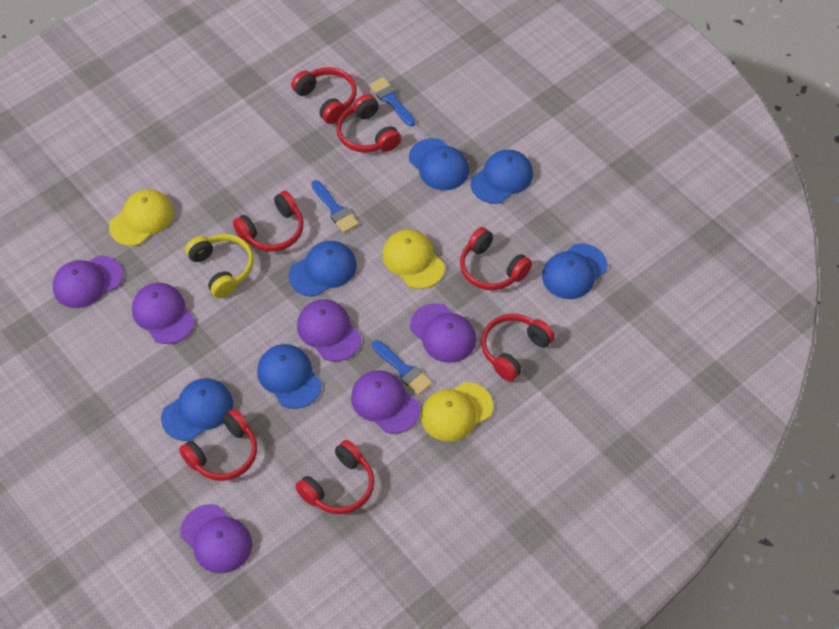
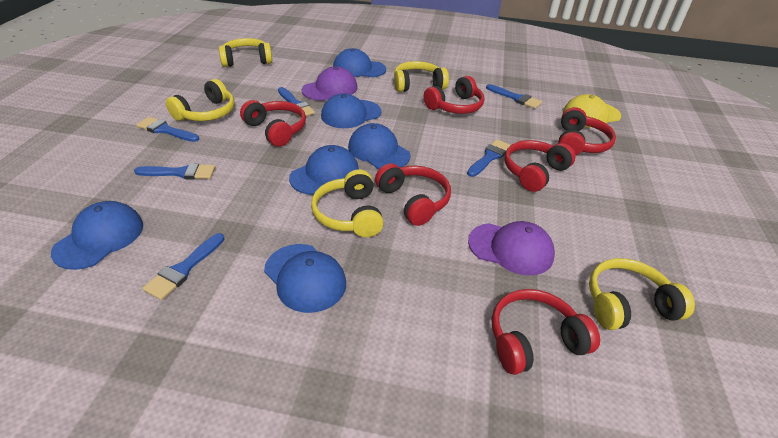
blue brush: 3 -> 6
purple cap: 6 -> 2
red headphones: 7 -> 6
yellow cap: 3 -> 1
yellow headphones: 1 -> 5

